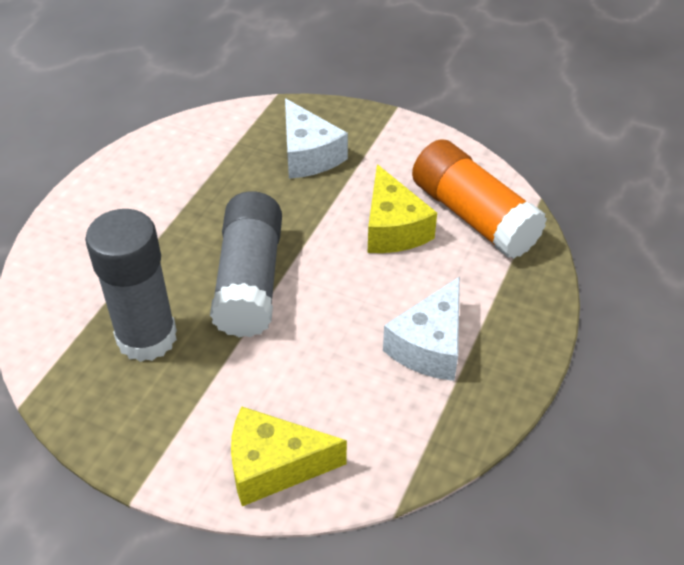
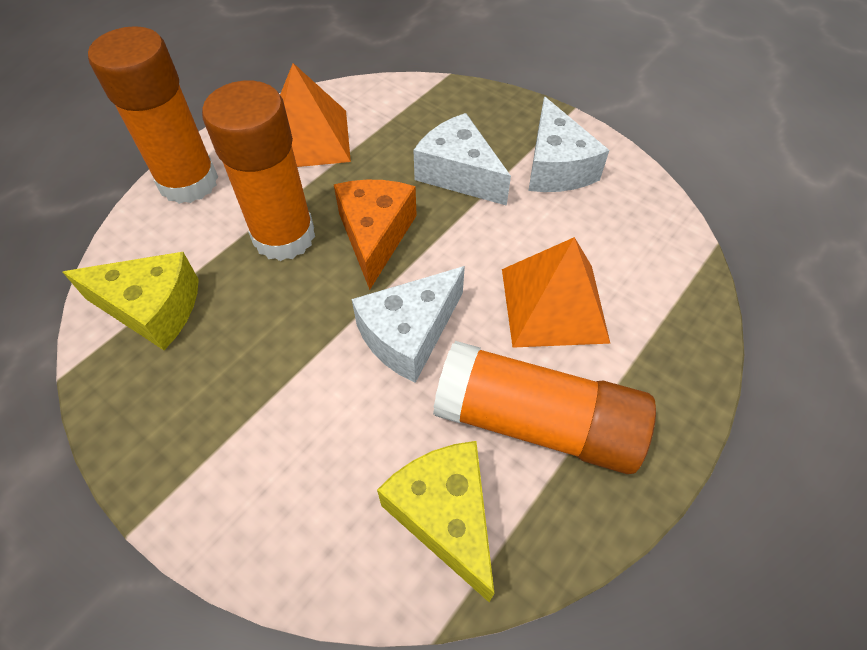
grey glue stick: 2 -> 0
orange cheese: 0 -> 1
orange glue stick: 1 -> 3
orange pyramid: 0 -> 2
white cheese: 2 -> 3

